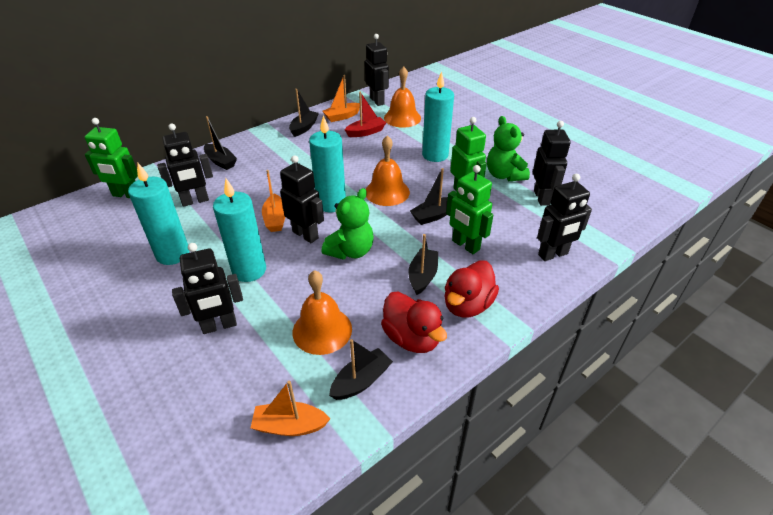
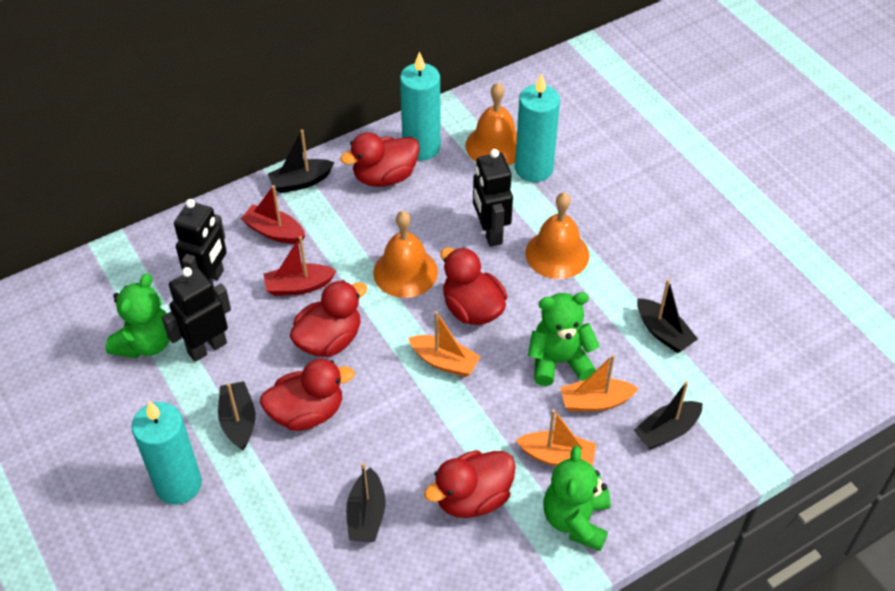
black robot: 6 -> 3
green robot: 3 -> 0
green teddy bear: 2 -> 3
red boat: 1 -> 2
red duck: 2 -> 5
turquoise candle: 4 -> 3

